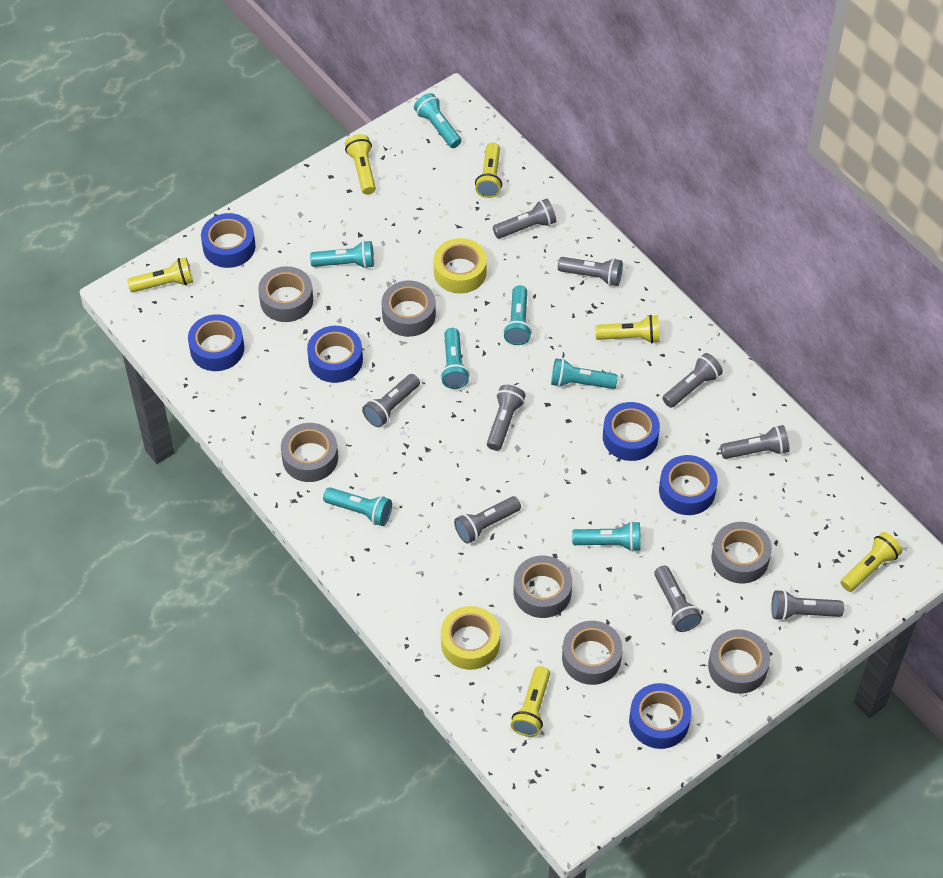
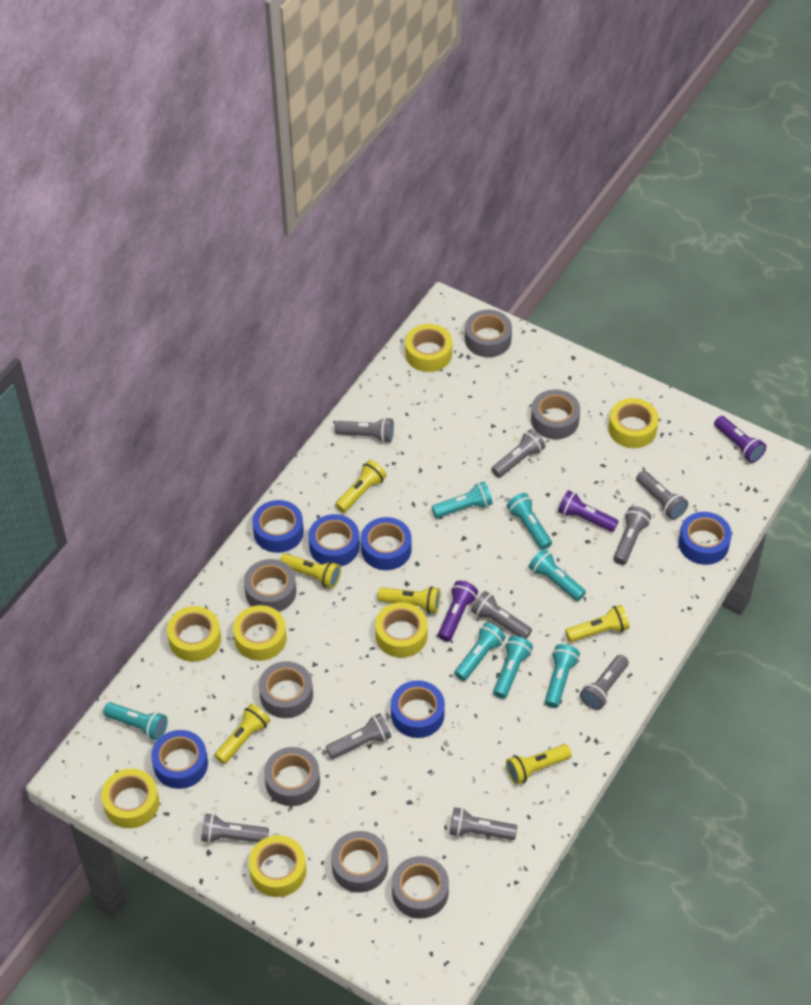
purple flashlight: 0 -> 3
yellow tape: 2 -> 7

